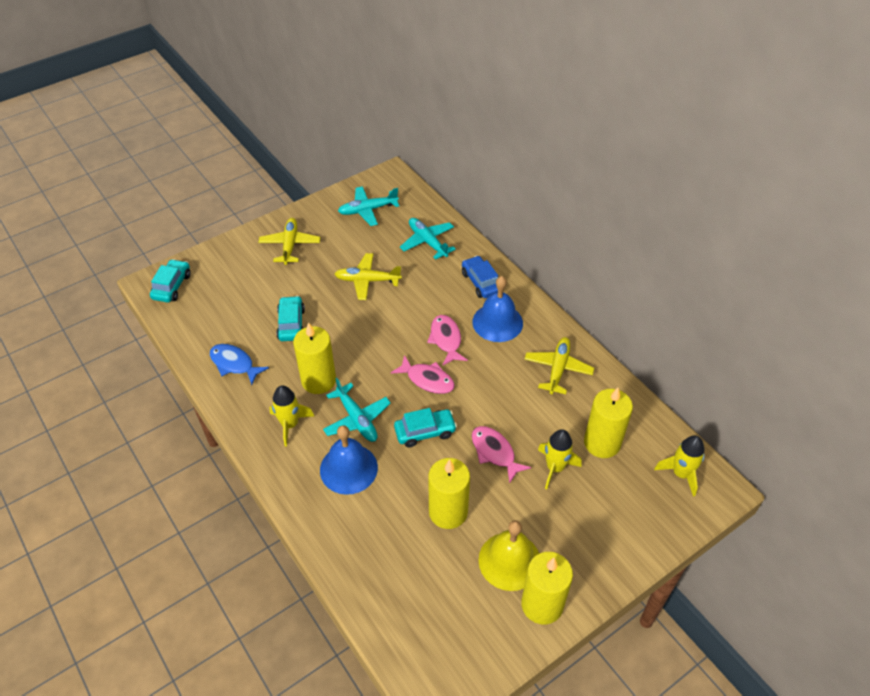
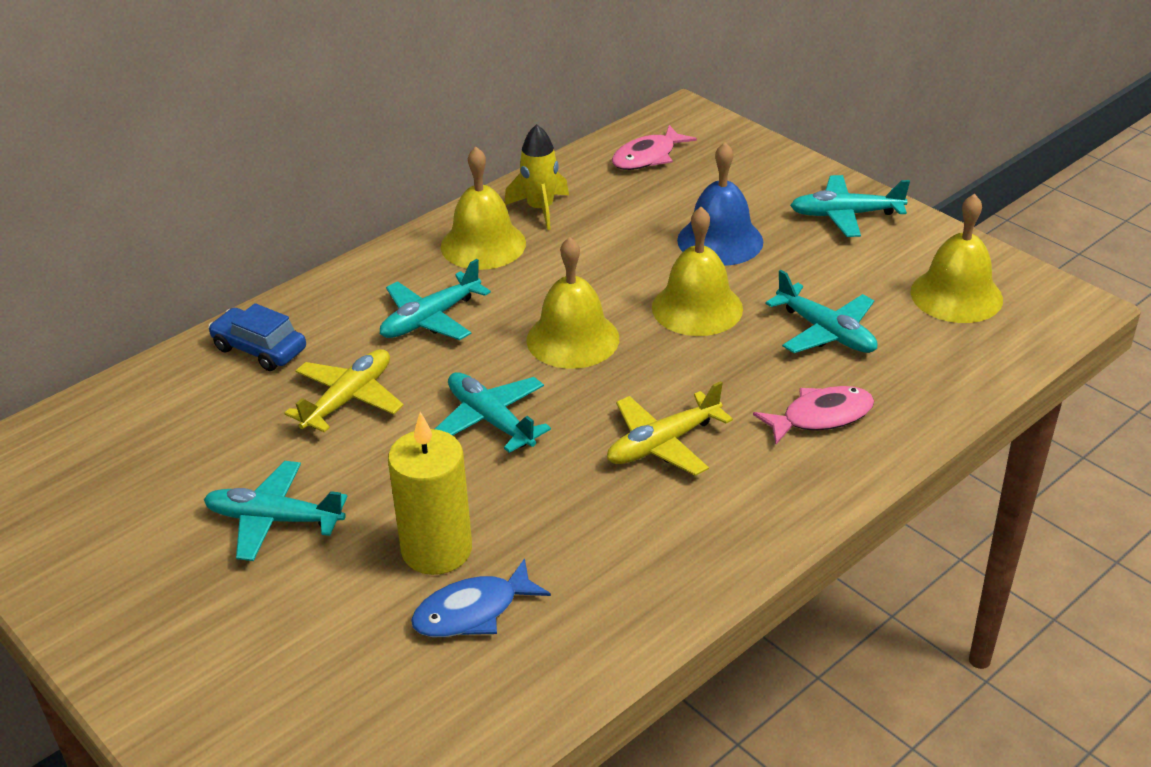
blue bell: 2 -> 1
pink fish: 3 -> 2
turquoise car: 3 -> 0
turquoise plane: 3 -> 5
yellow bell: 1 -> 4
yellow candle: 4 -> 1
yellow plane: 3 -> 2
yellow rocket: 3 -> 1

